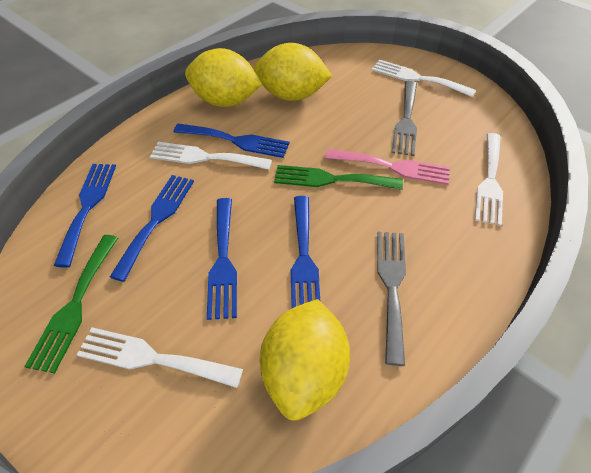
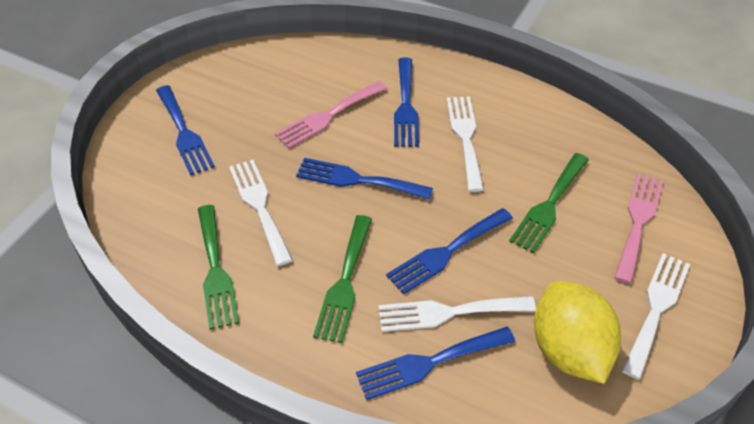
green fork: 2 -> 3
grey fork: 2 -> 0
pink fork: 1 -> 2
yellow lemon: 3 -> 1

